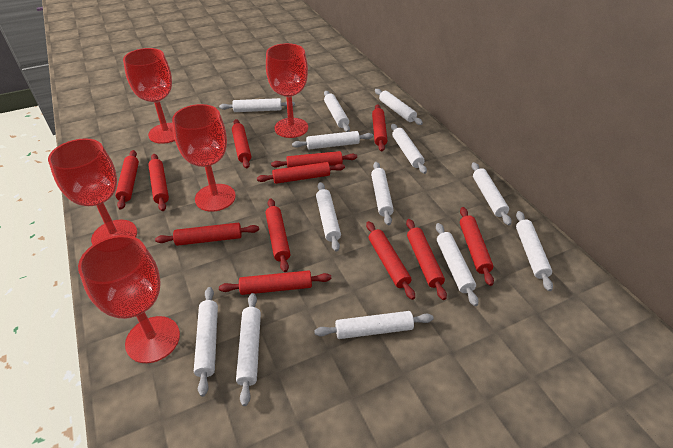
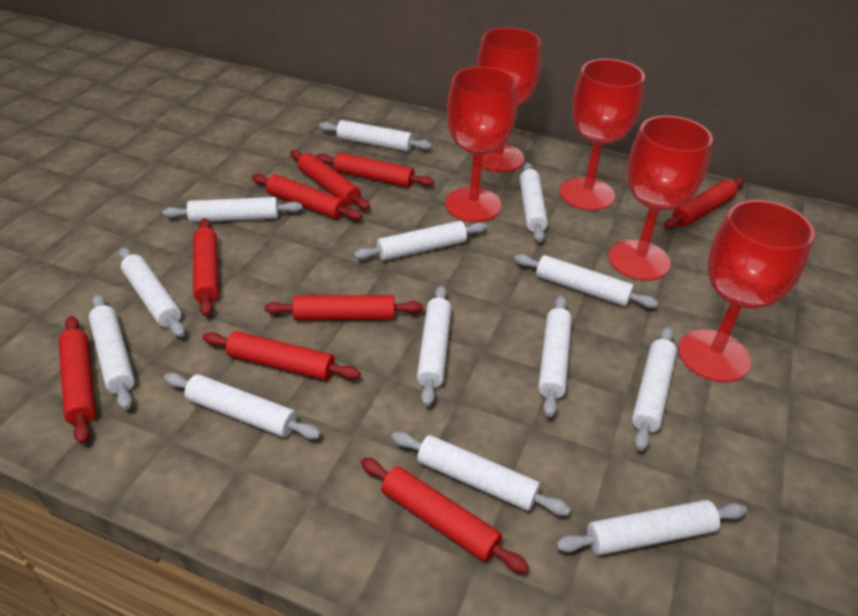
red rolling pin: 12 -> 9

